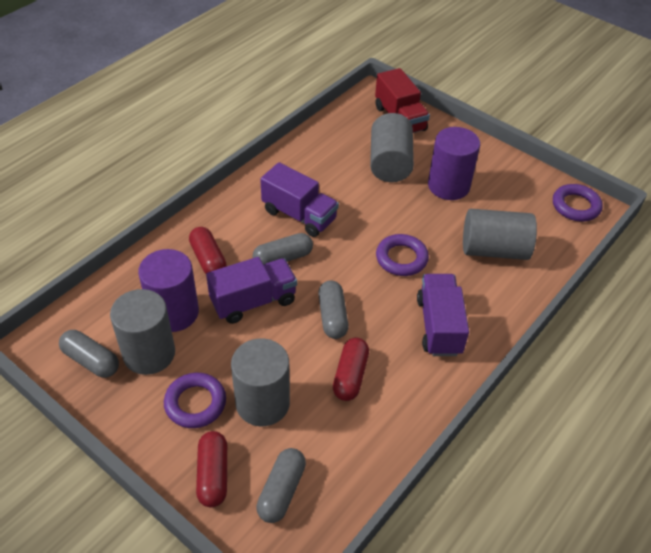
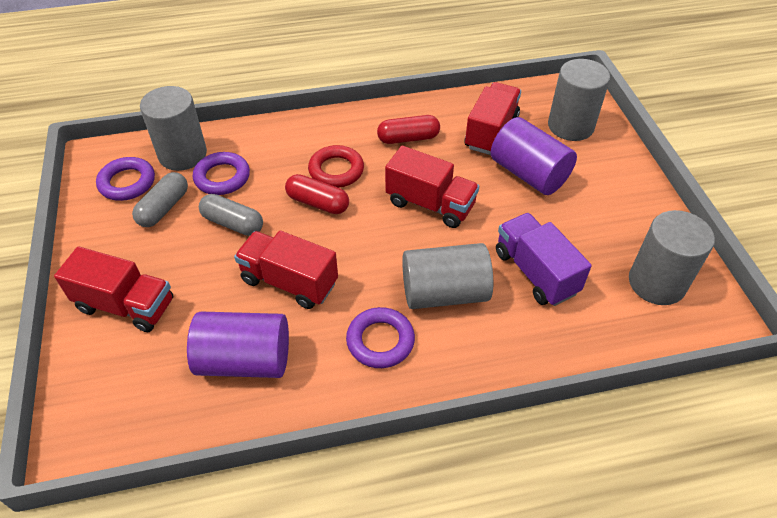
grey capsule: 4 -> 2
purple truck: 3 -> 1
red capsule: 3 -> 2
red ring: 0 -> 1
red truck: 1 -> 4

